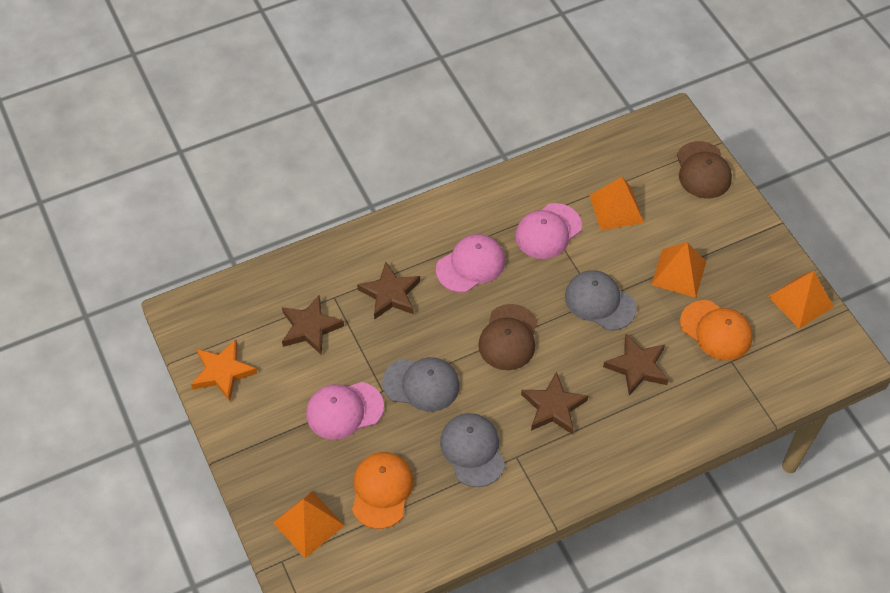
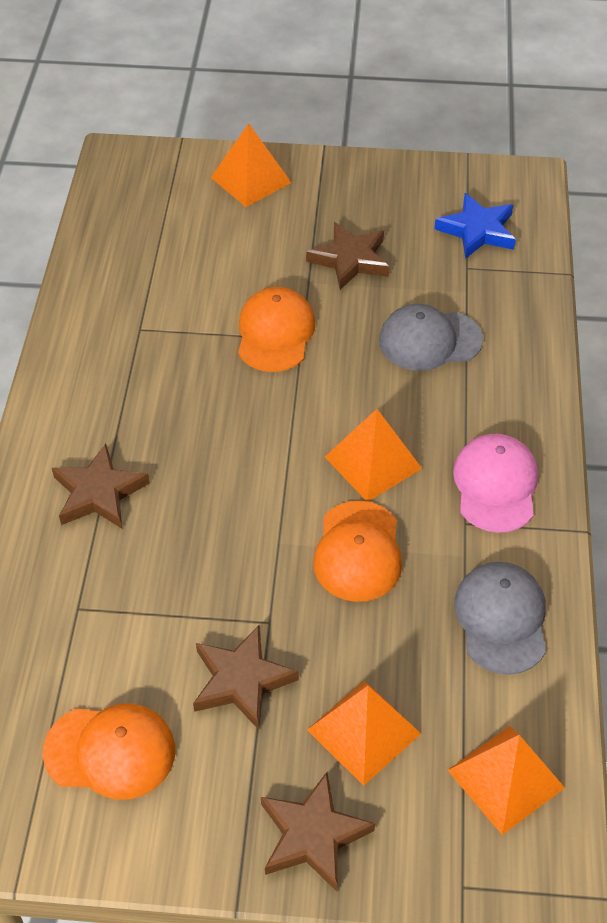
blue star: 0 -> 1
brown cap: 2 -> 0
grey cap: 3 -> 2
orange cap: 2 -> 3
orange star: 1 -> 0
pink cap: 3 -> 1

